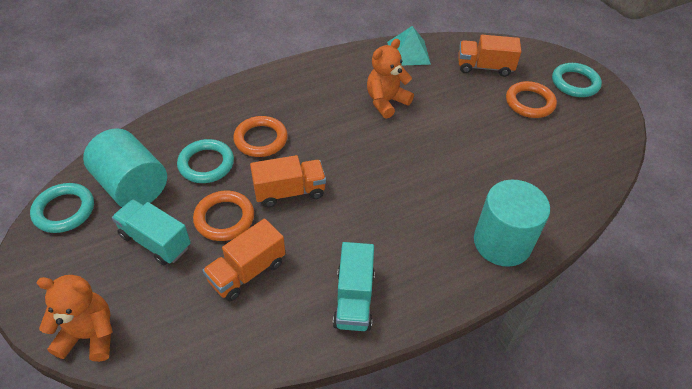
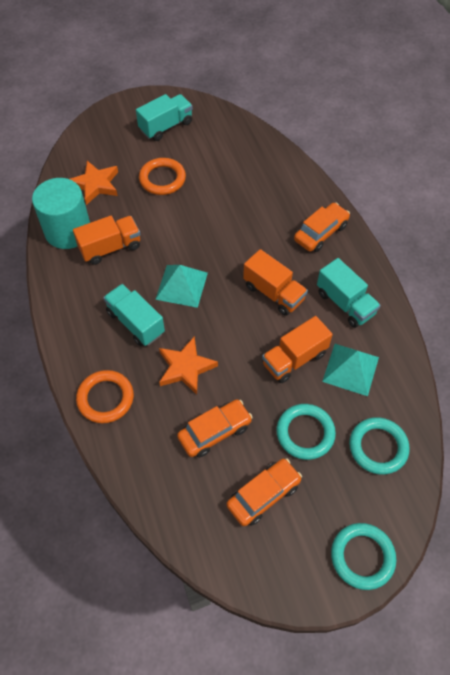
orange car: 0 -> 3
orange ring: 3 -> 2
orange star: 0 -> 2
orange teddy bear: 2 -> 0
turquoise cylinder: 2 -> 1
turquoise pyramid: 1 -> 2
turquoise truck: 2 -> 3

